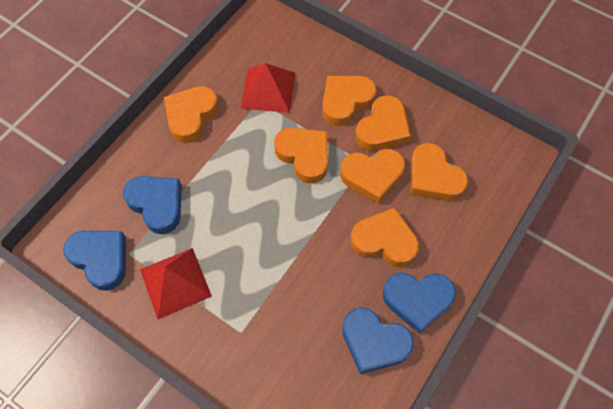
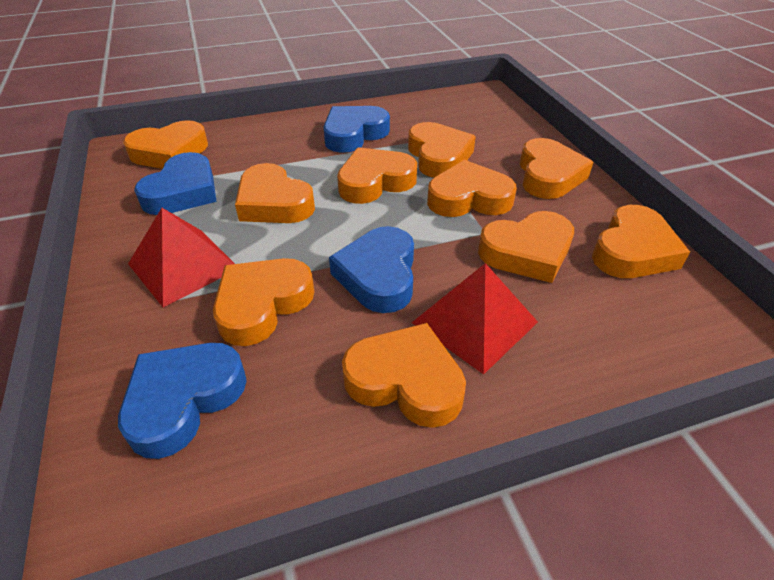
orange heart: 7 -> 10

